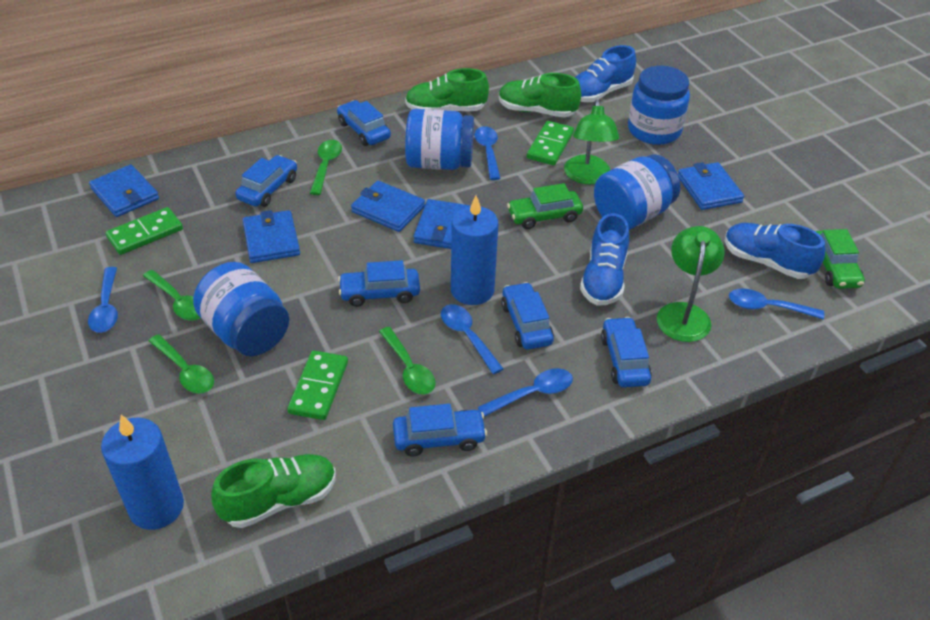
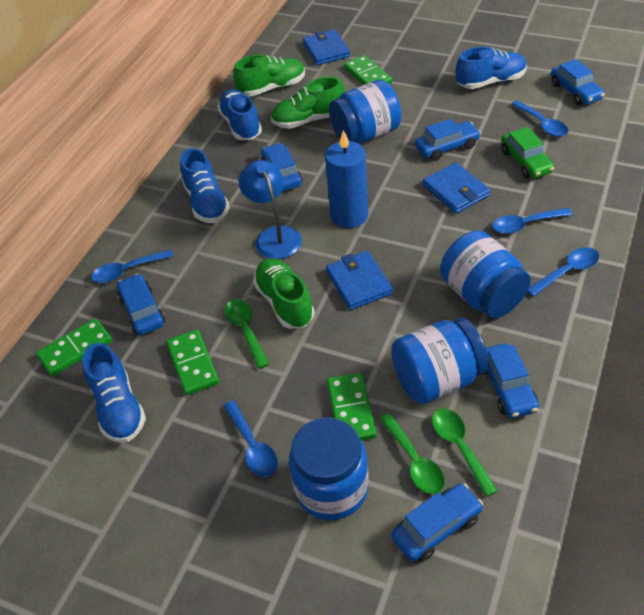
blue candle: 2 -> 1
blue lamp: 0 -> 1
blue shoe: 3 -> 4
blue wallet: 5 -> 3
green car: 2 -> 1
green domino: 3 -> 4
green lamp: 2 -> 0
green spoon: 4 -> 3

